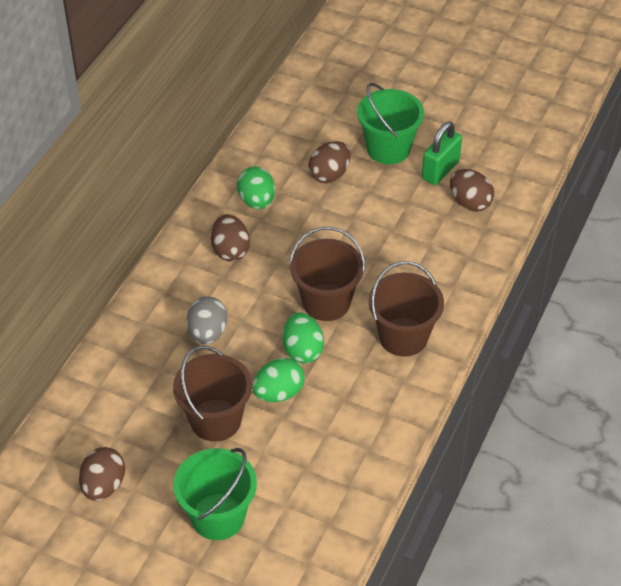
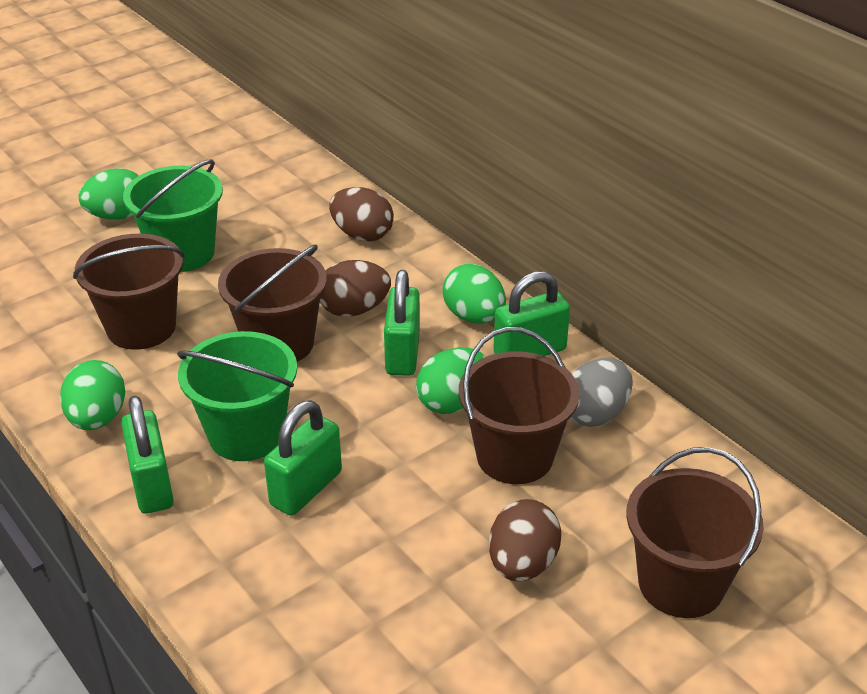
brown bucket: 3 -> 4
brown egg: 4 -> 3
green egg: 3 -> 4
green padlock: 1 -> 4

